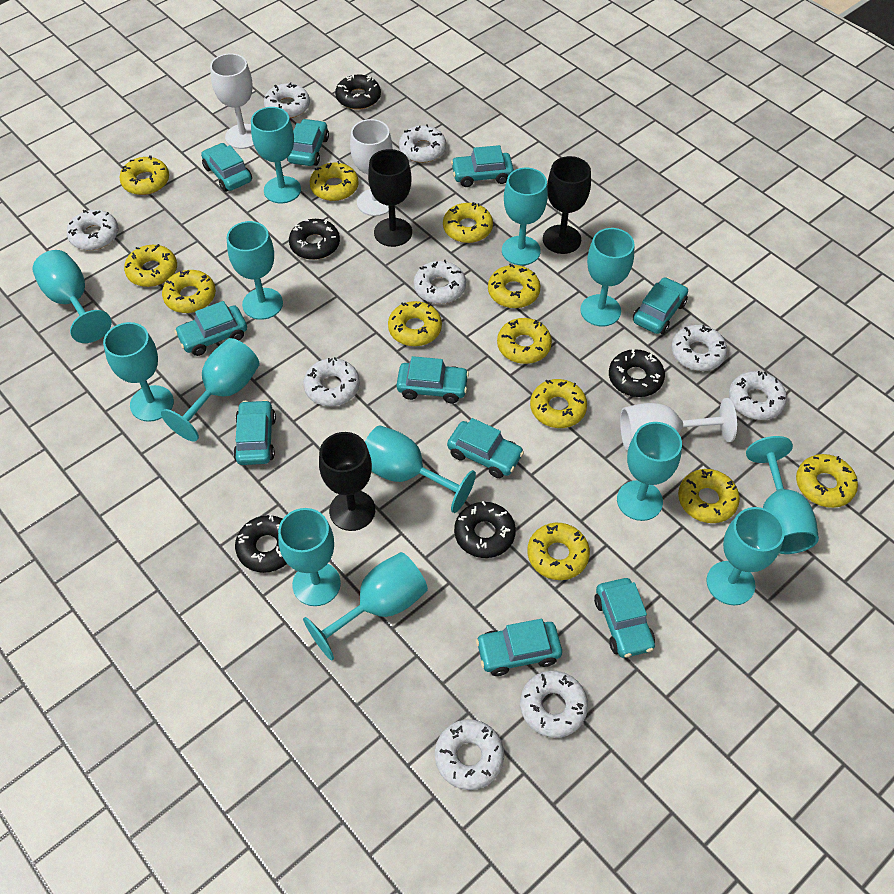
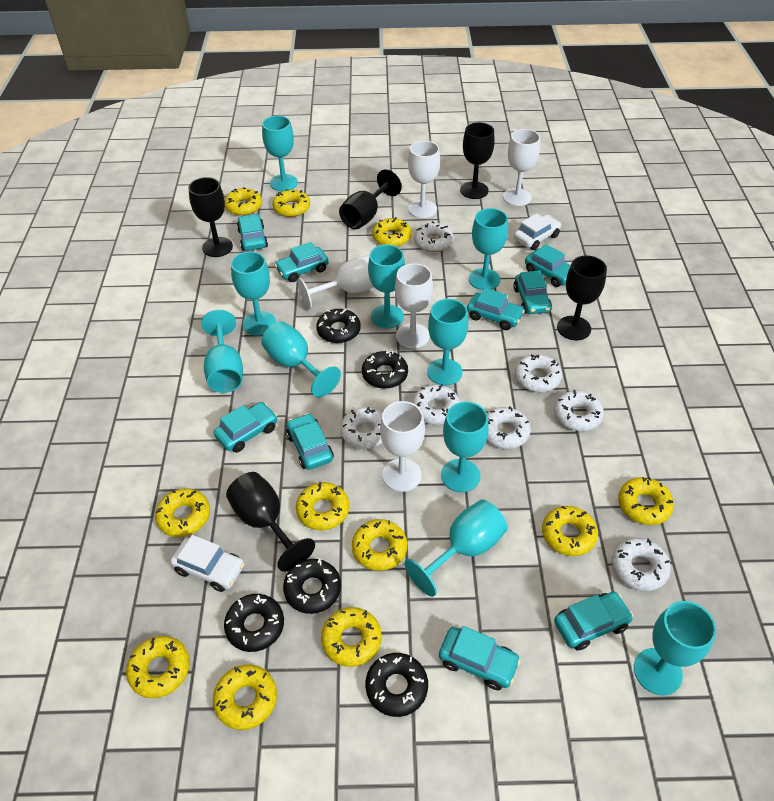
black goblet: 3 -> 5
turquoise car: 10 -> 9
turquoise goblet: 13 -> 10
white car: 0 -> 2
white donut: 9 -> 7
white goblet: 3 -> 5
yellow donut: 12 -> 11

